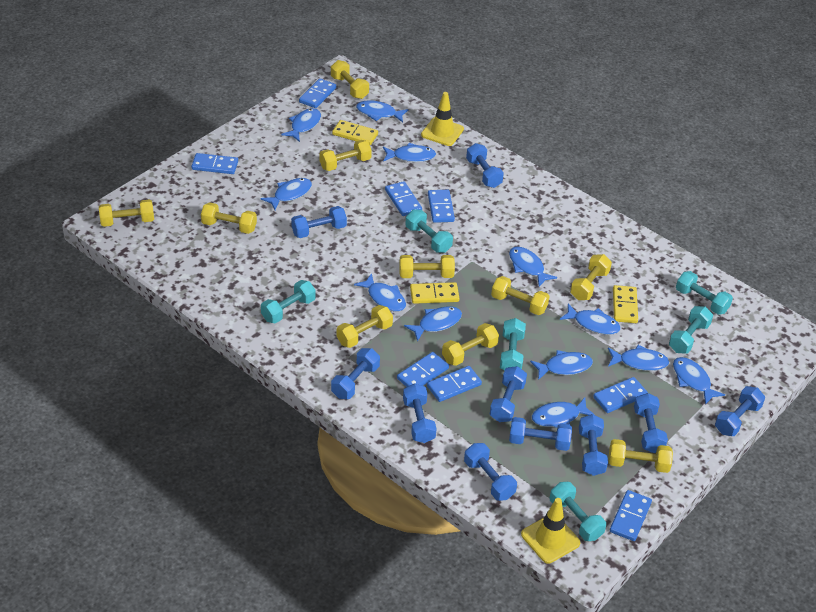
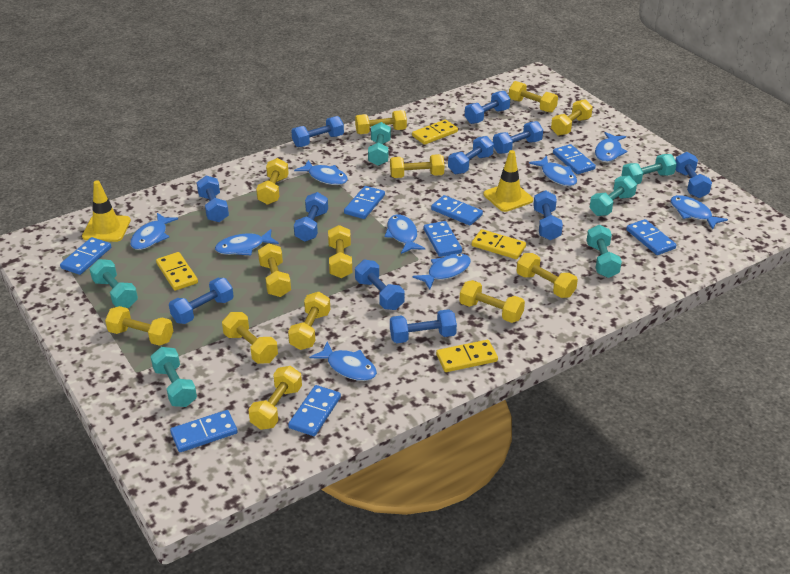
blue dumbbell: 10 -> 11
blue fish: 12 -> 9
yellow domino: 3 -> 4
yellow dumbbell: 10 -> 13

